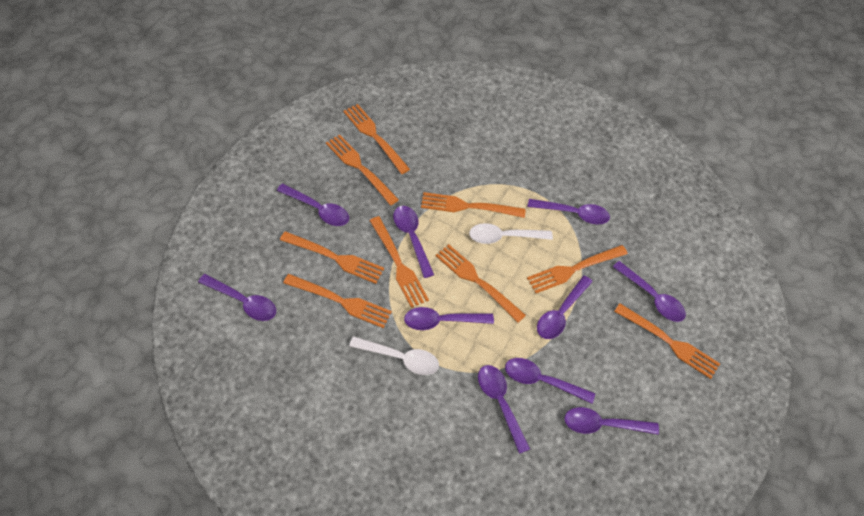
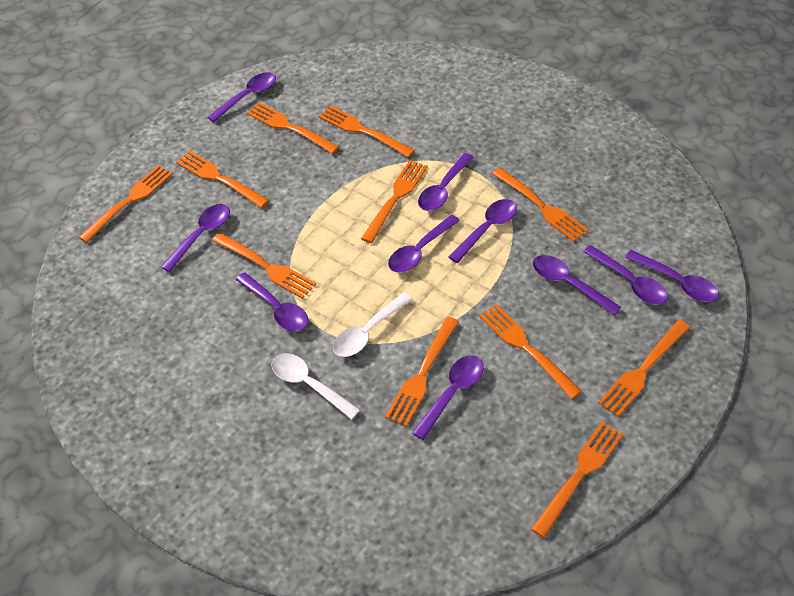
orange fork: 9 -> 11

